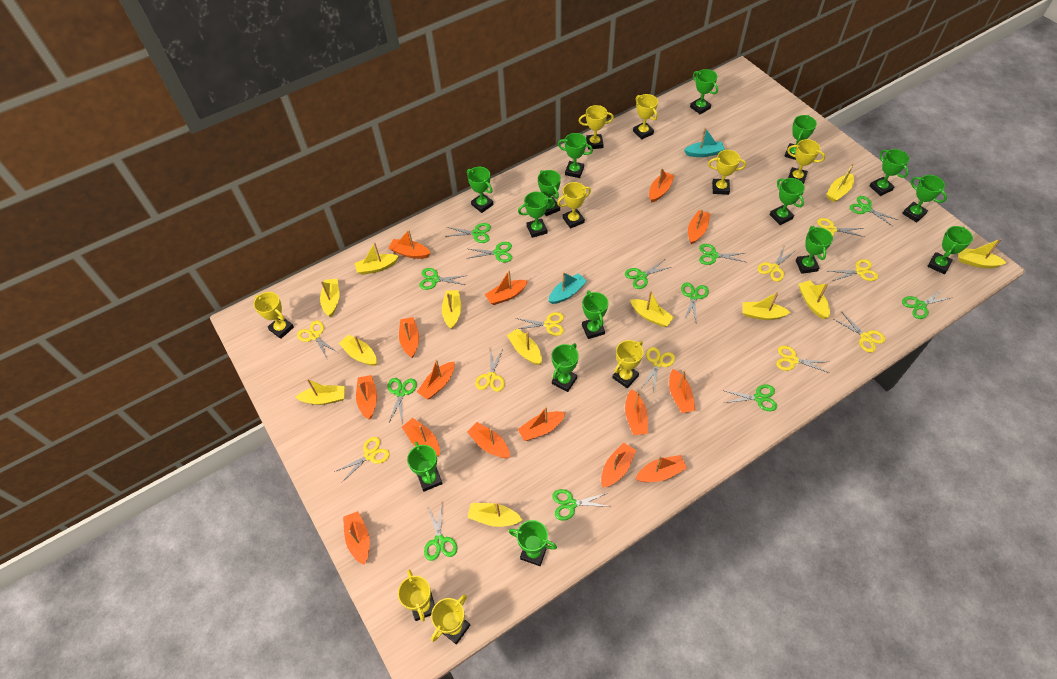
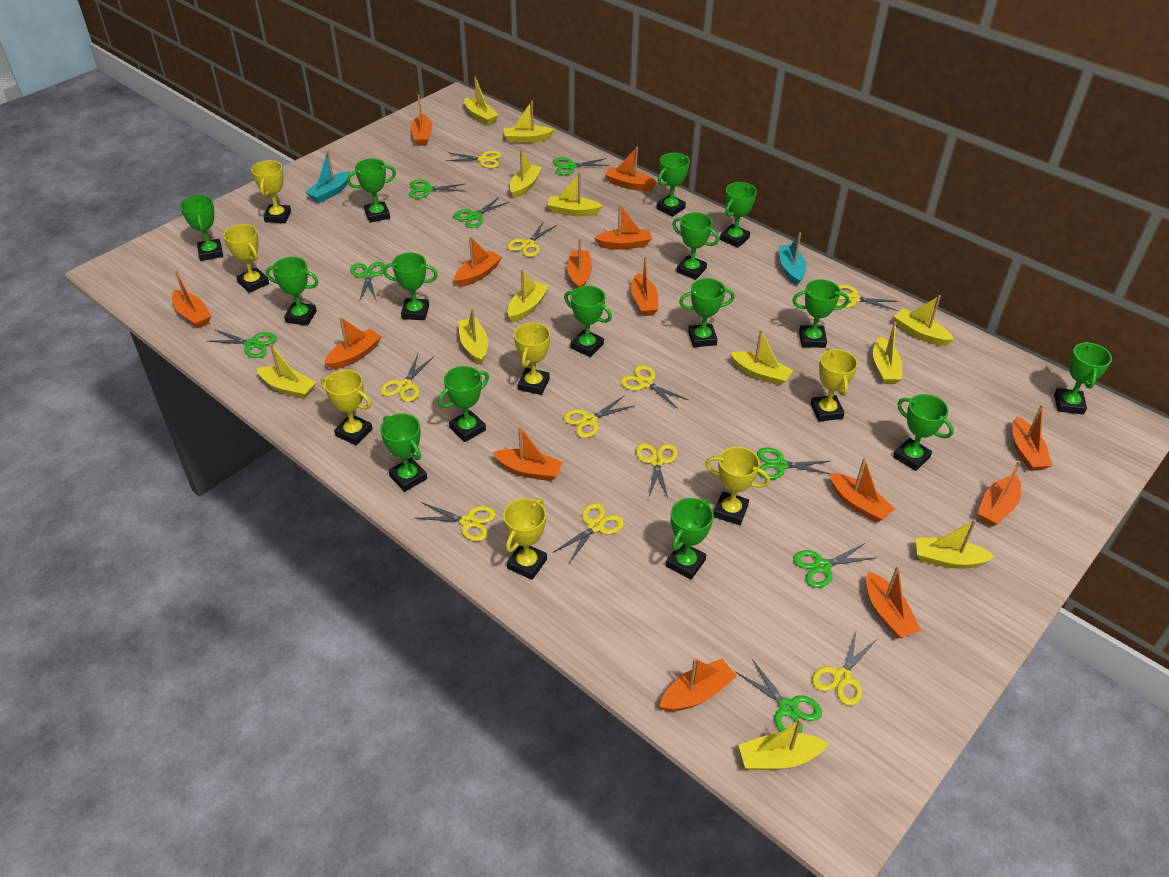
green scissors: 12 -> 8
orange boat: 15 -> 14
yellow trophy: 9 -> 7

